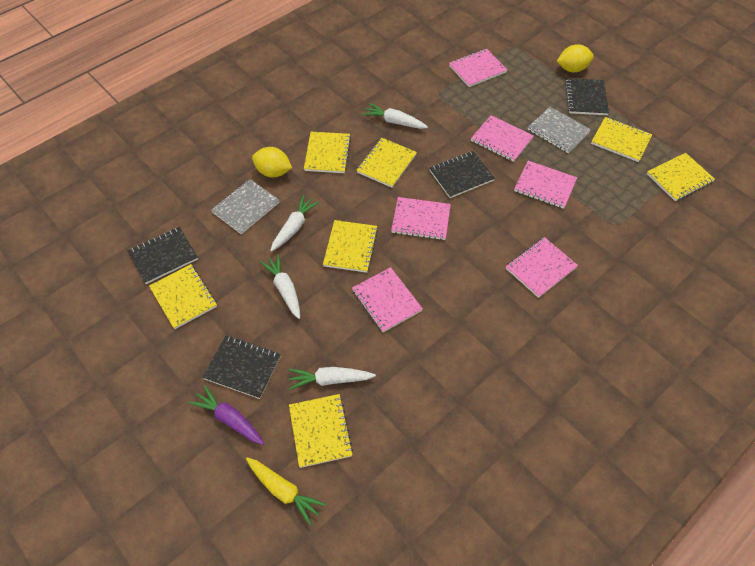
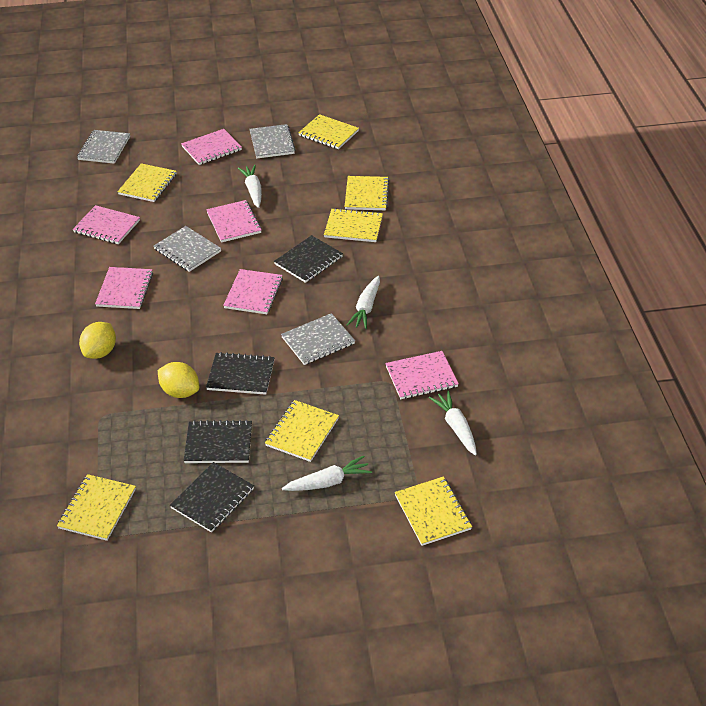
grey notebook: 2 -> 4
purple carrot: 1 -> 0
yellow carrot: 1 -> 0

